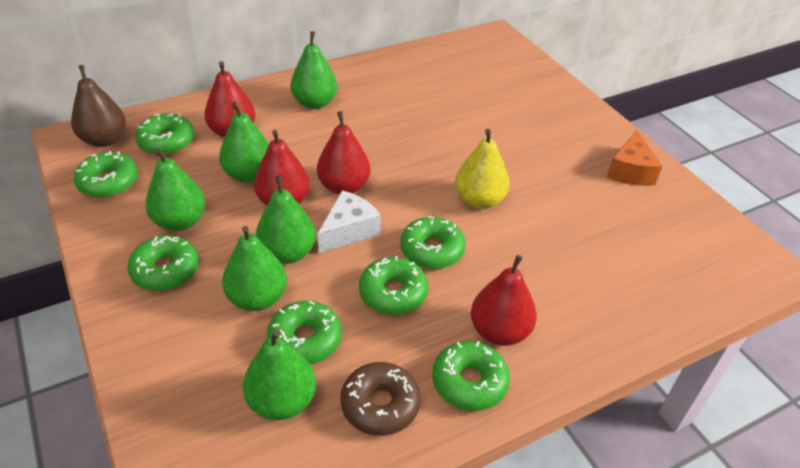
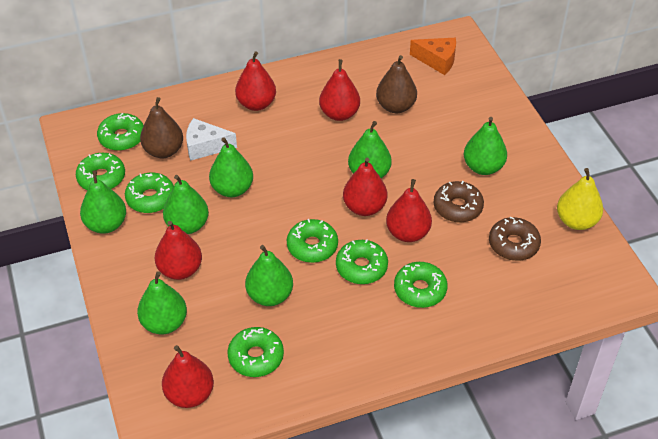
brown donut: 1 -> 2
brown pear: 1 -> 2
green pear: 6 -> 7
red pear: 4 -> 6

